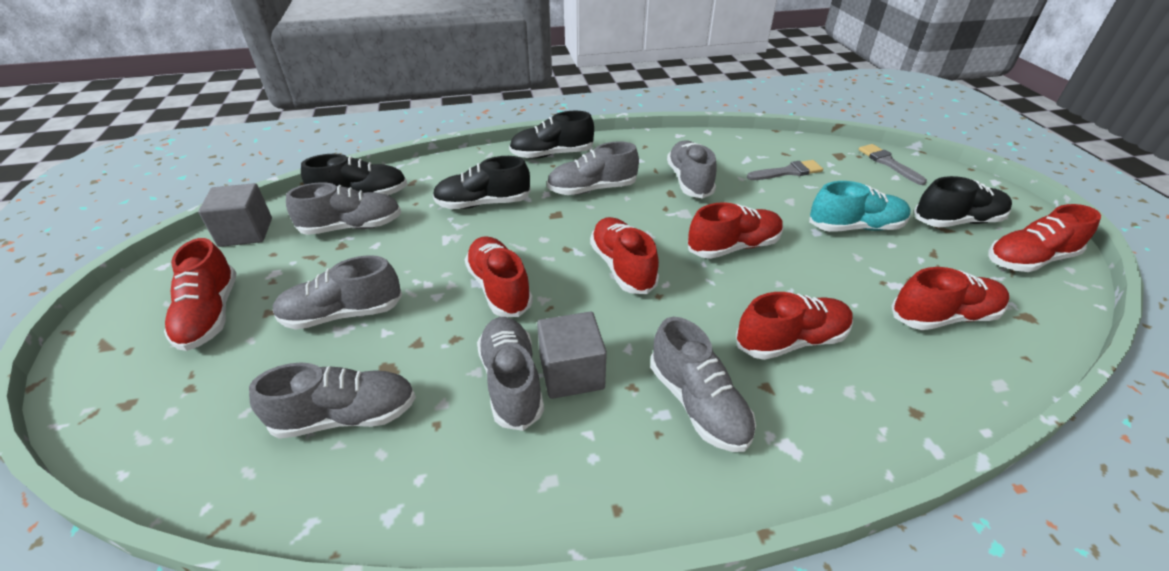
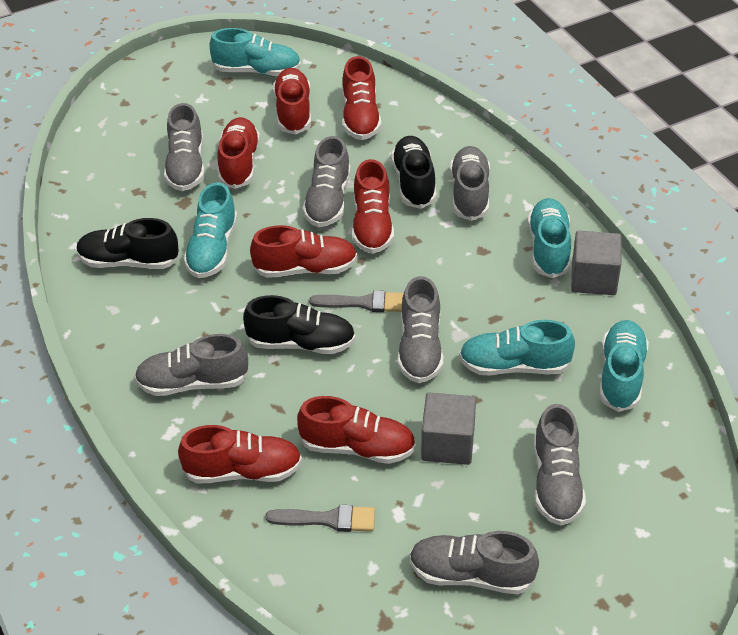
black shoe: 4 -> 3
turquoise shoe: 1 -> 5

